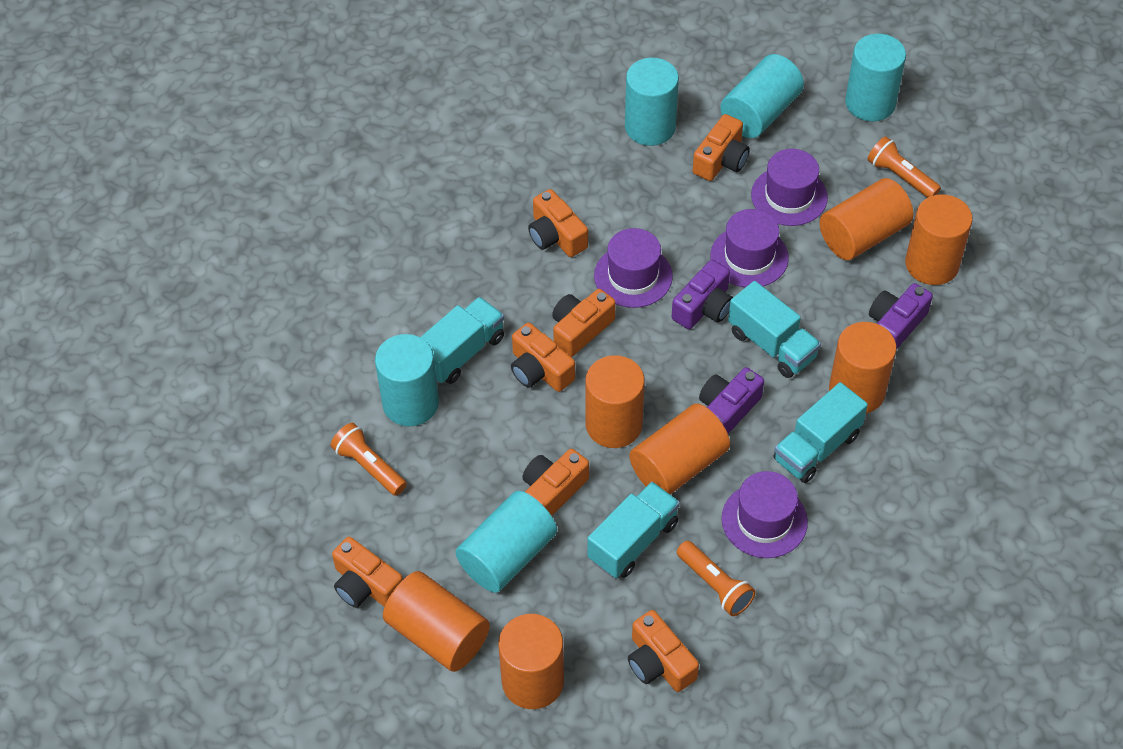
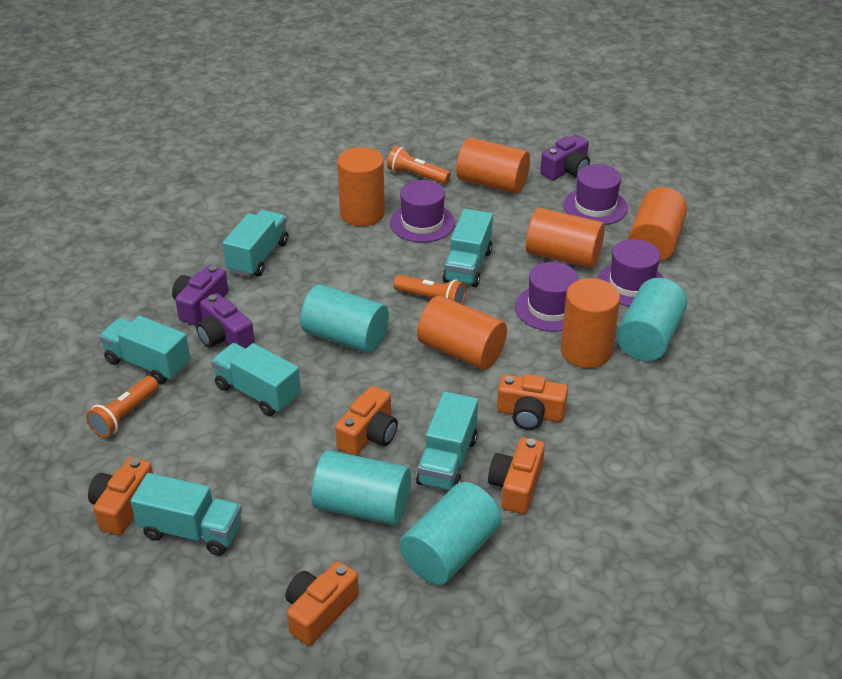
orange camera: 7 -> 5
orange cylinder: 7 -> 6
turquoise cylinder: 5 -> 4
turquoise truck: 4 -> 6

